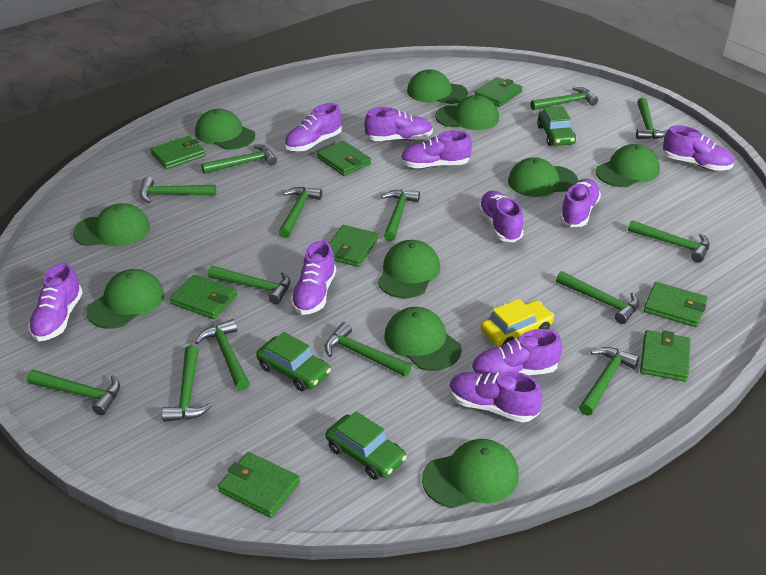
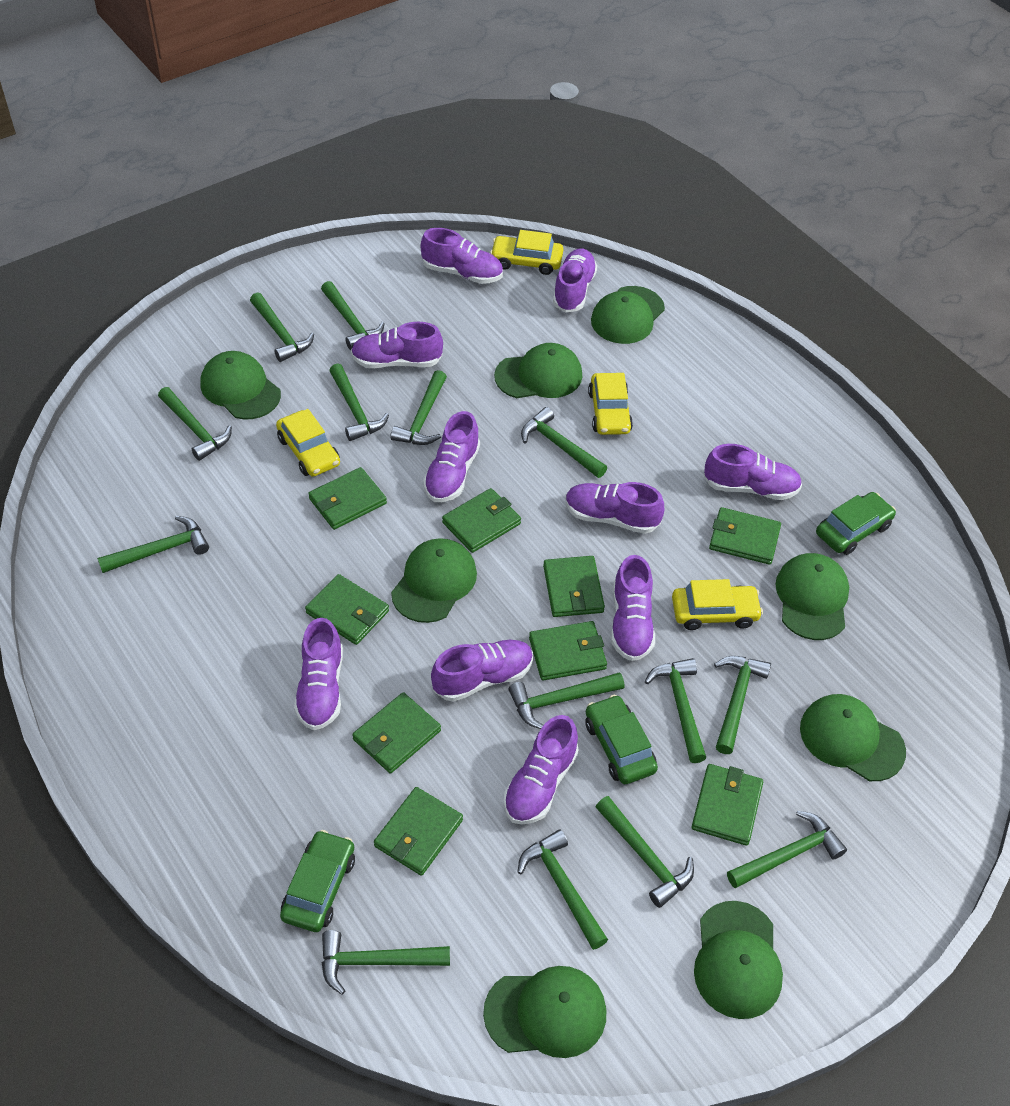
green cap: 10 -> 8
green wallet: 8 -> 9
yellow car: 1 -> 4

